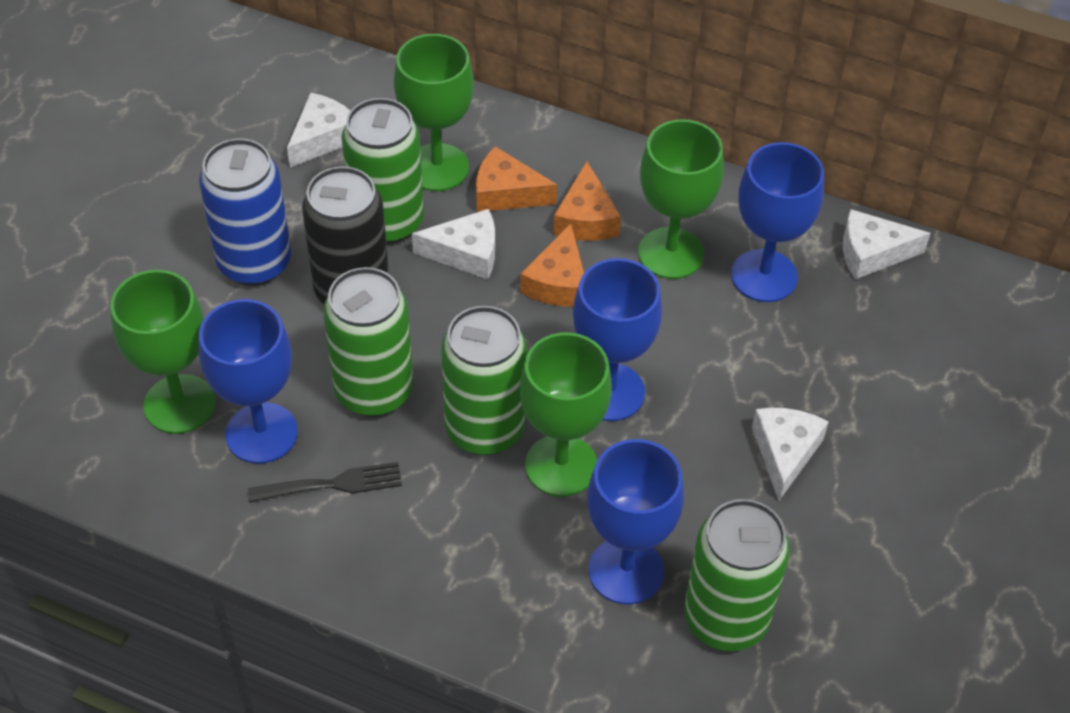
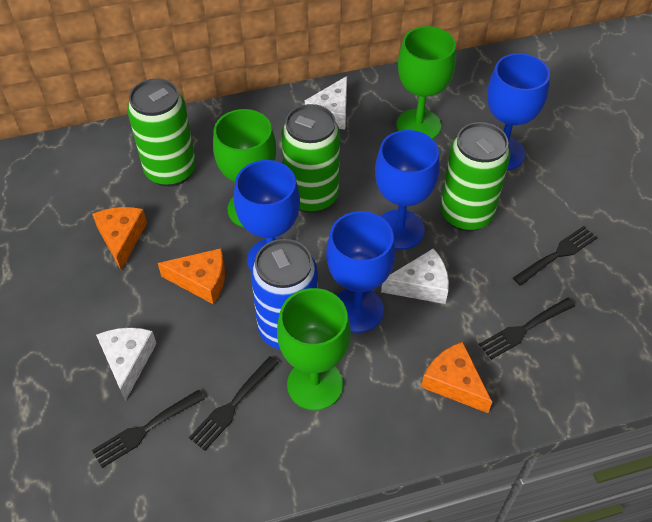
black can: 1 -> 0
black fork: 1 -> 4
green can: 4 -> 3
green goblet: 4 -> 3
white cheese: 4 -> 3

